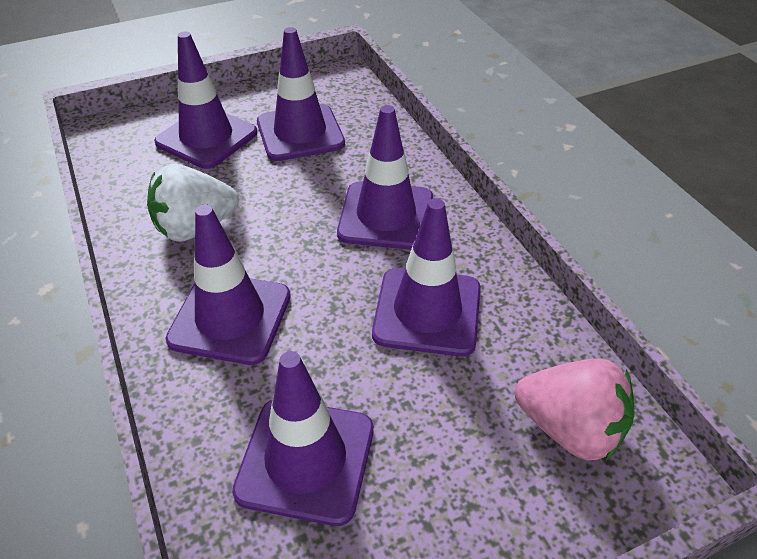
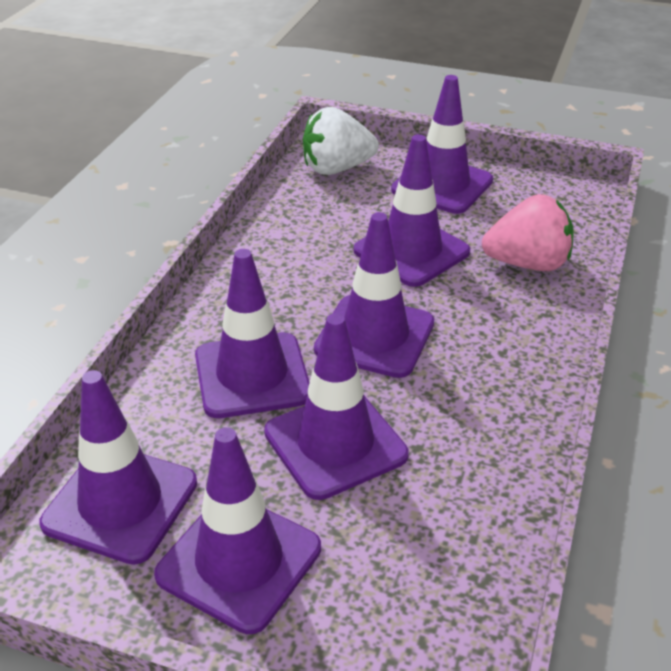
purple traffic cone: 6 -> 7

